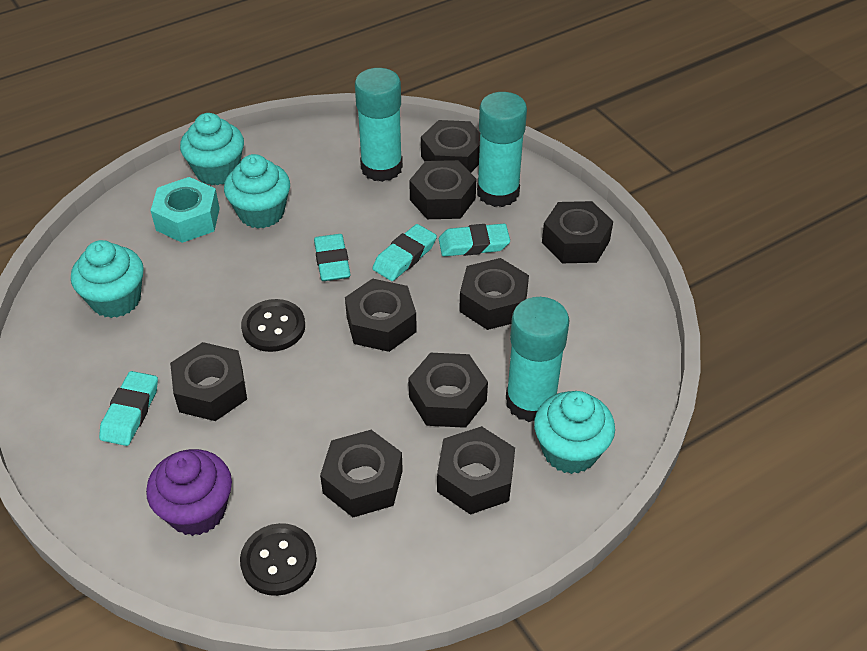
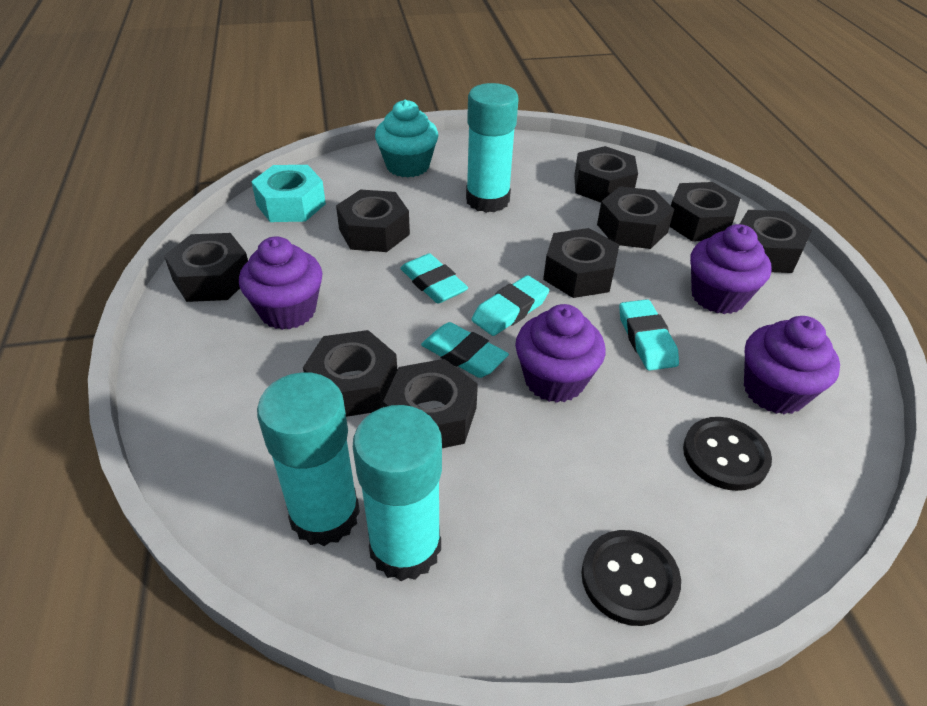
purple cupcake: 1 -> 4
turquoise cupcake: 4 -> 1

